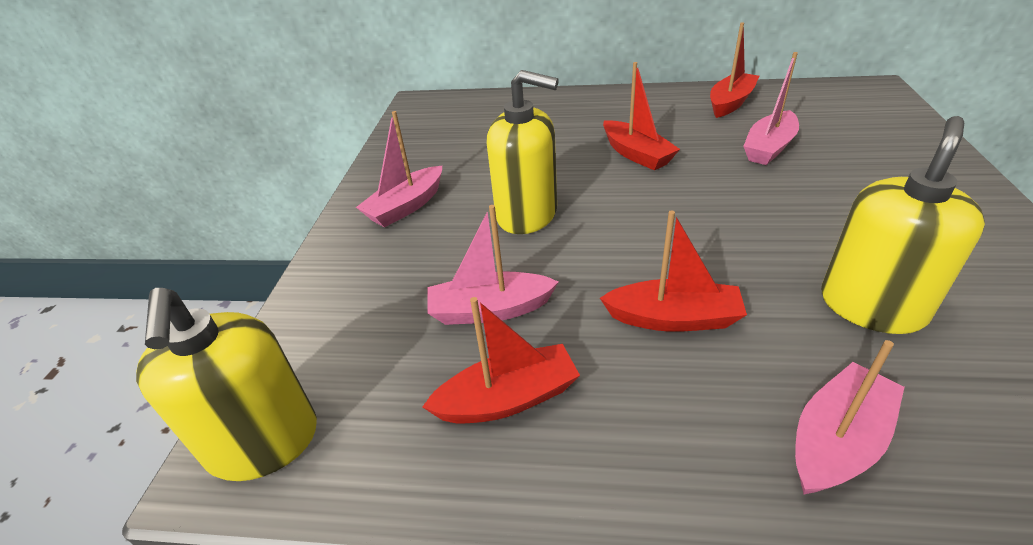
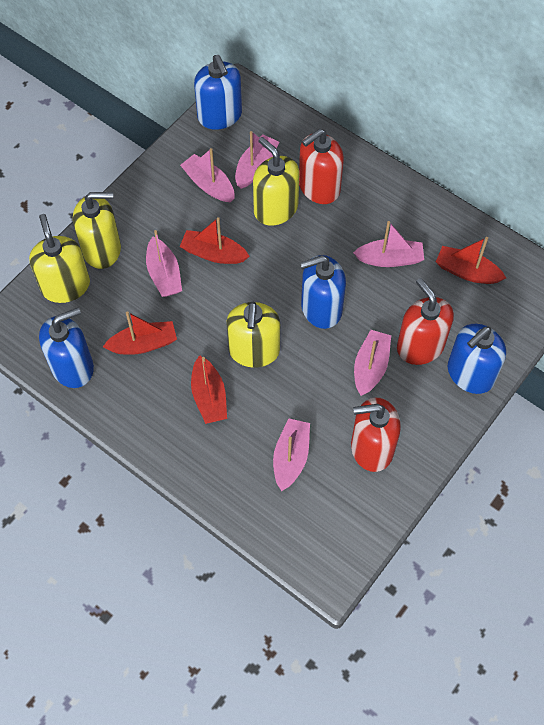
blue soap dispenser: 0 -> 4
pink boat: 4 -> 6
red soap dispenser: 0 -> 3
yellow soap dispenser: 3 -> 4

